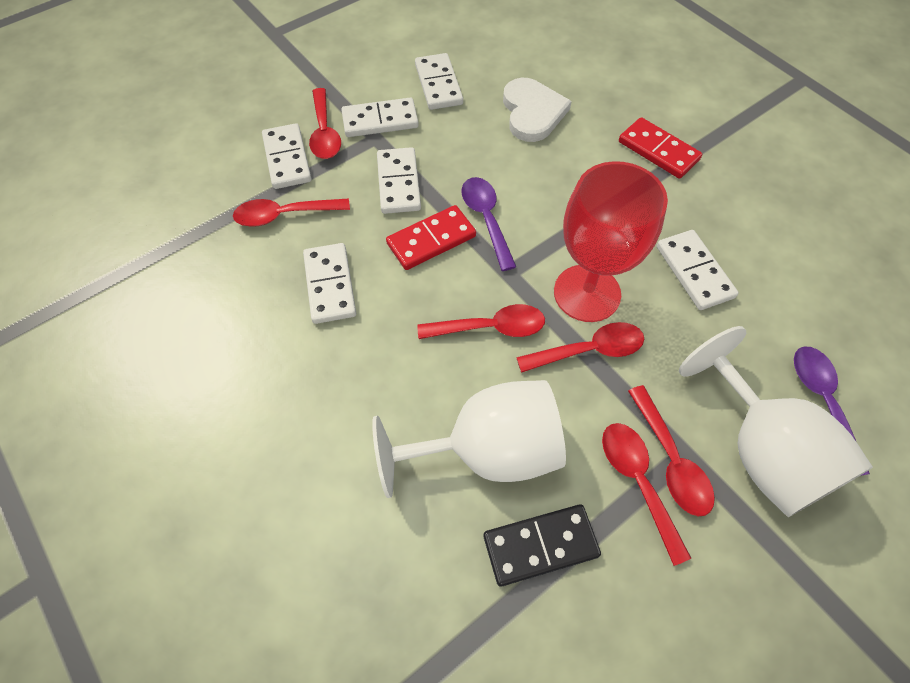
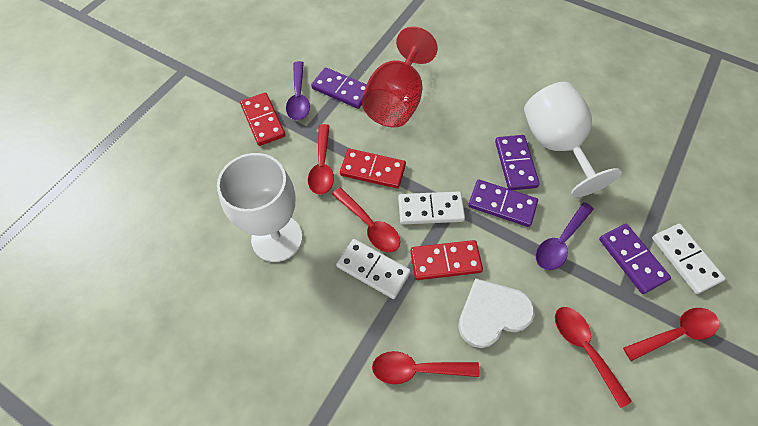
black domino: 1 -> 0
purple domino: 0 -> 4
red domino: 2 -> 3
red spoon: 6 -> 5
white domino: 6 -> 3

